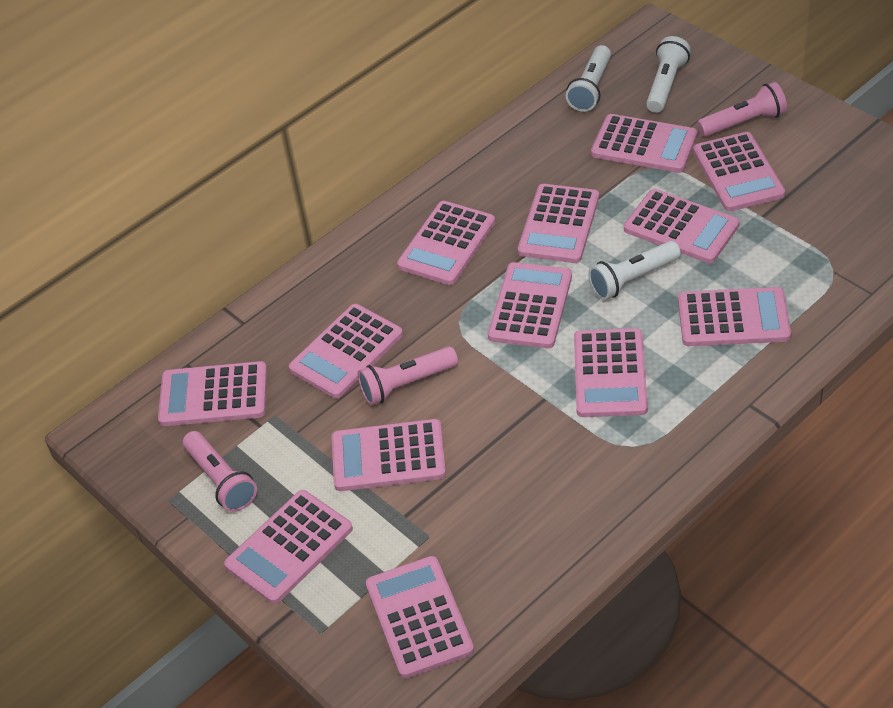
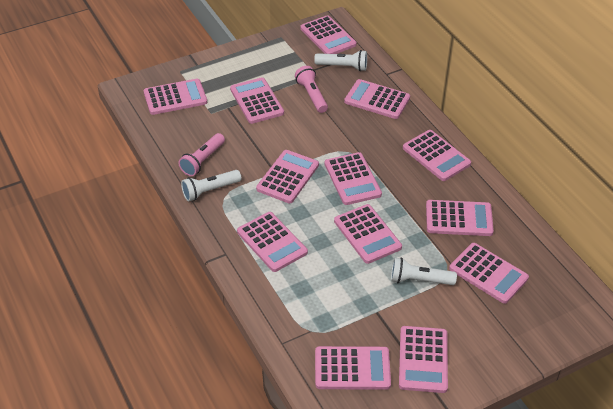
pink flashlight: 3 -> 2

